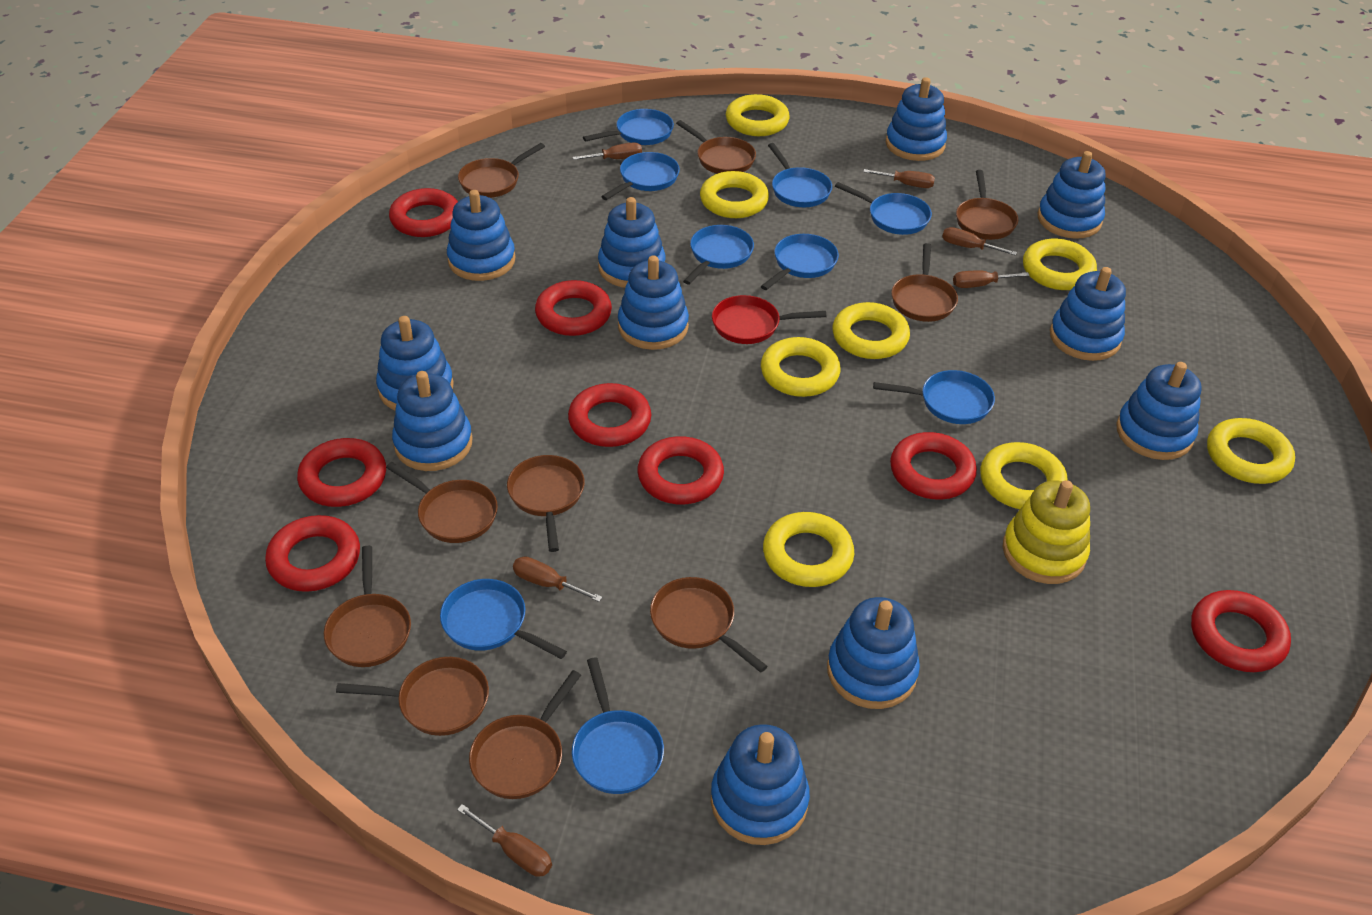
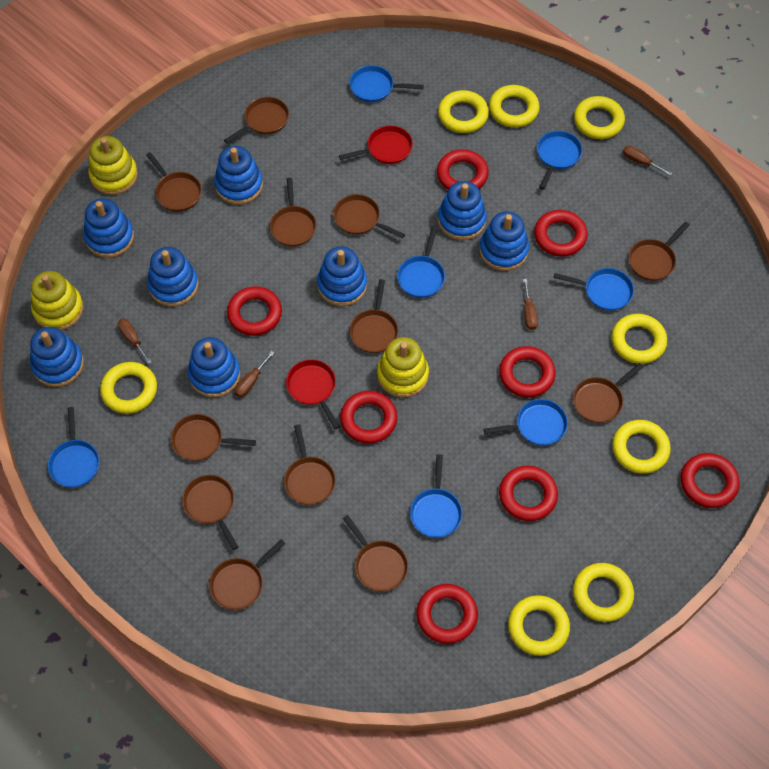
blue pan: 9 -> 7
blue stacking toy: 11 -> 8
brown pan: 10 -> 12
brown screwdriver: 6 -> 4
red pan: 1 -> 2
yellow stacking toy: 1 -> 3

